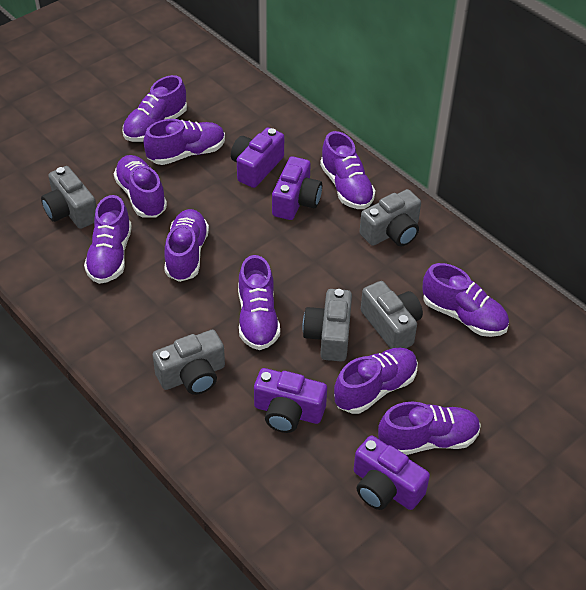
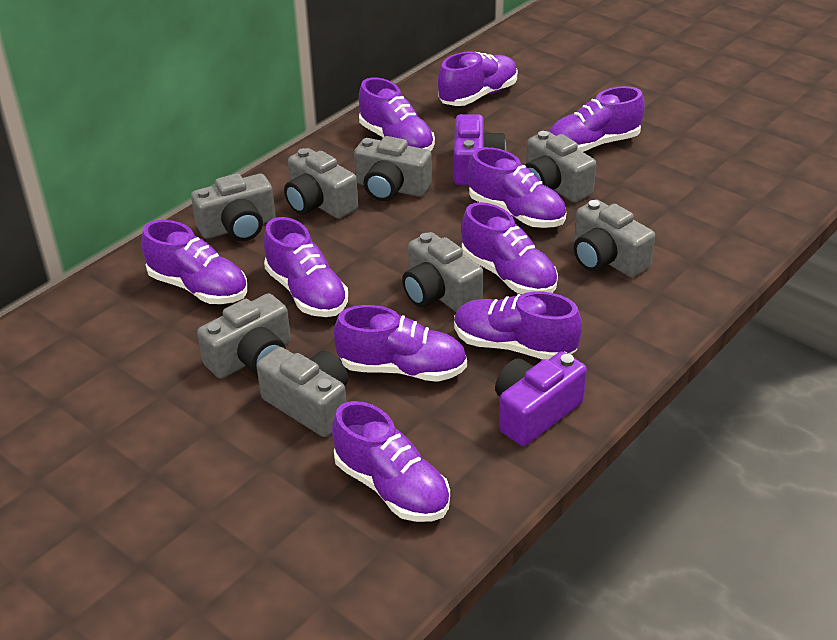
grey camera: 5 -> 8
purple camera: 4 -> 2

